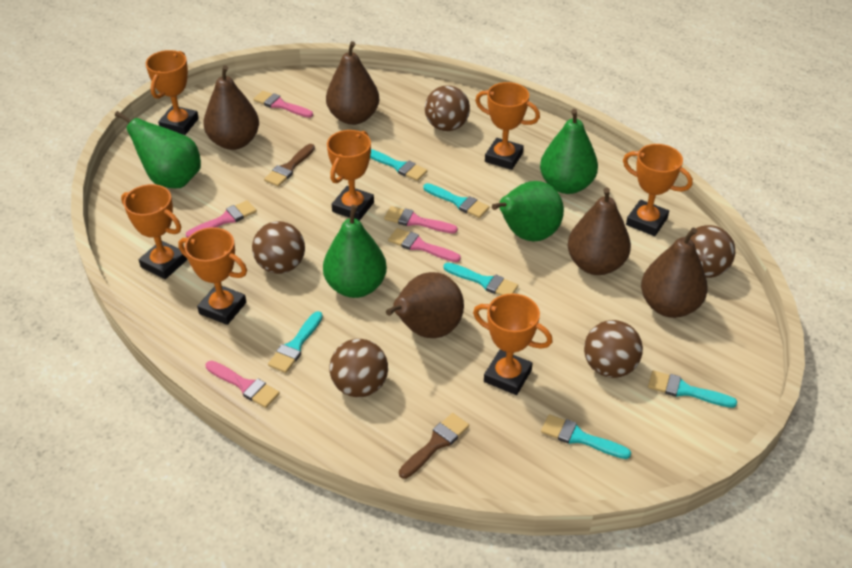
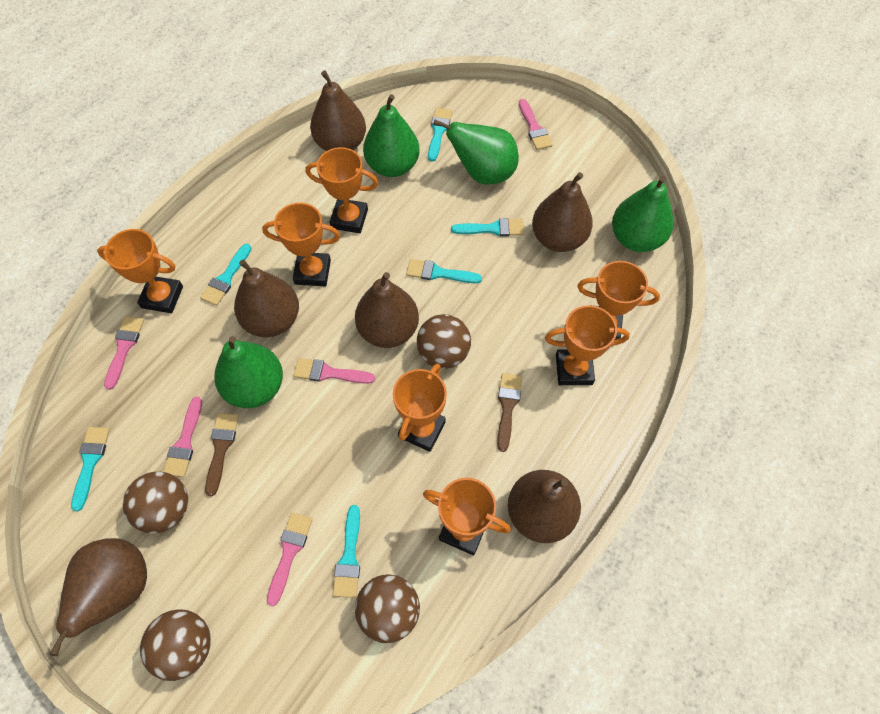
brown ball: 5 -> 4
brown pear: 5 -> 6

